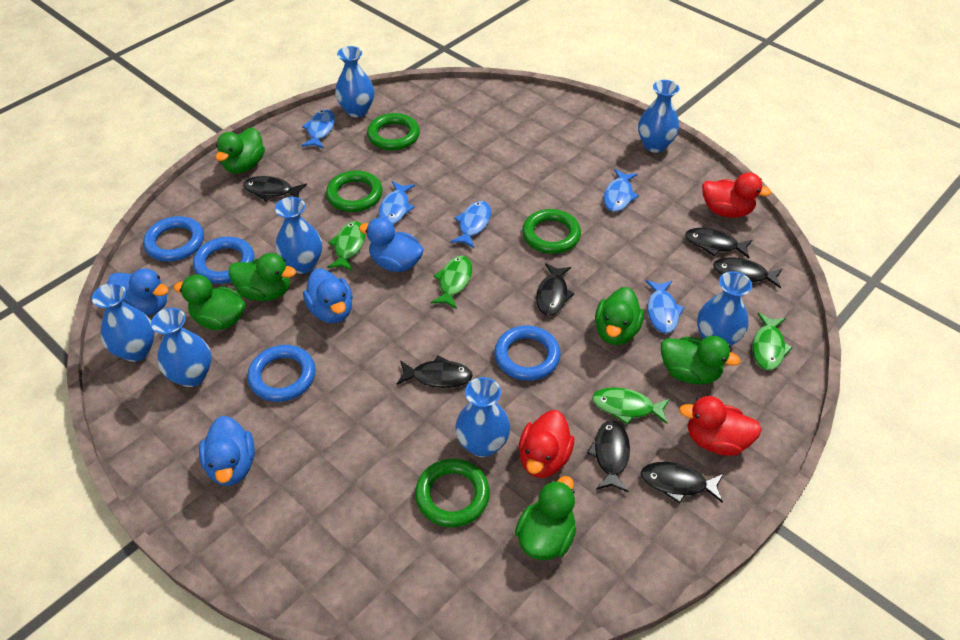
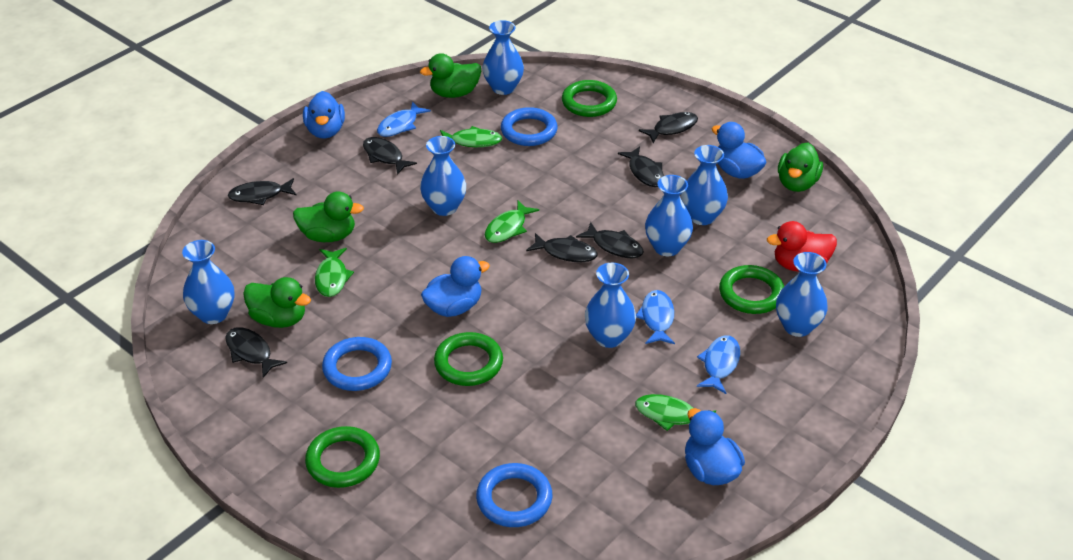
blue fish: 5 -> 3
blue ring: 4 -> 3
green duck: 6 -> 4
red duck: 3 -> 1

